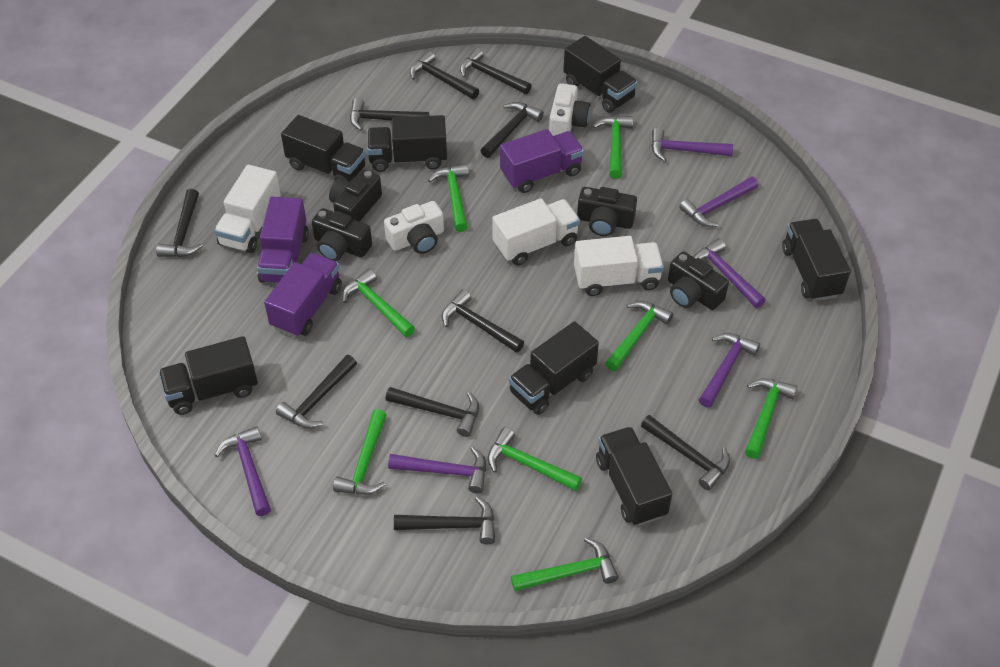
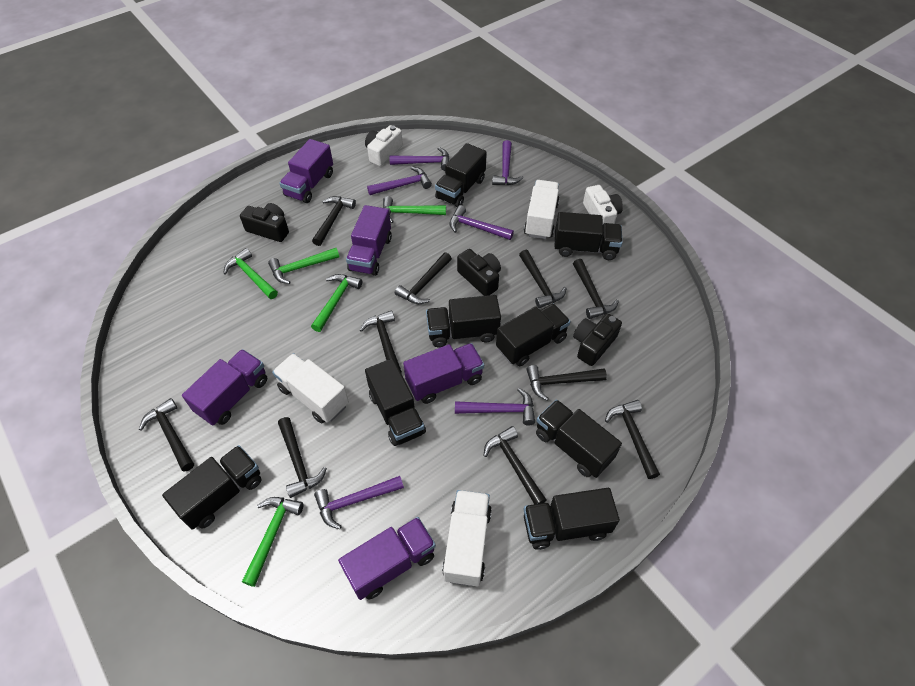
black camera: 4 -> 3
black truck: 7 -> 8
green hammer: 8 -> 5
purple truck: 3 -> 5

